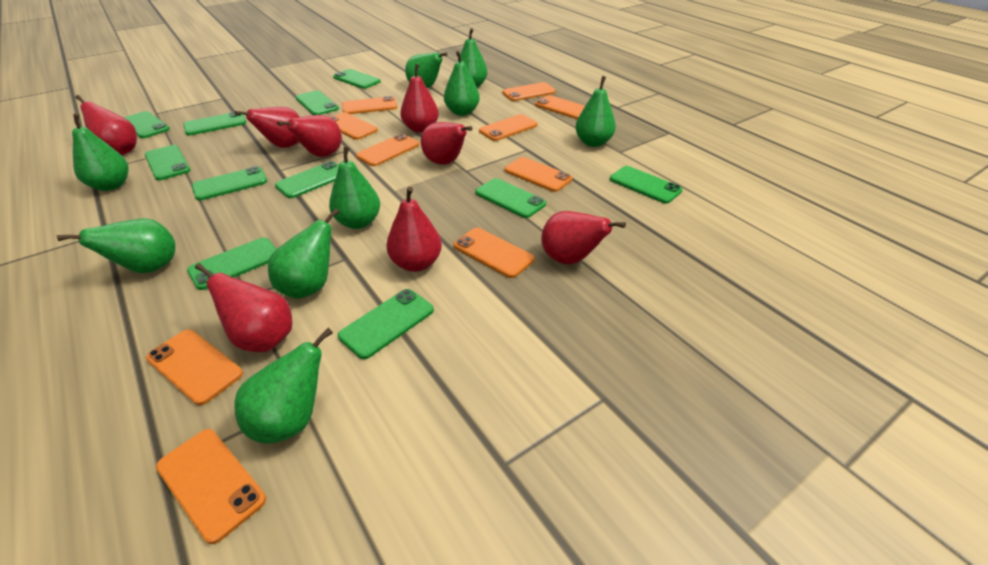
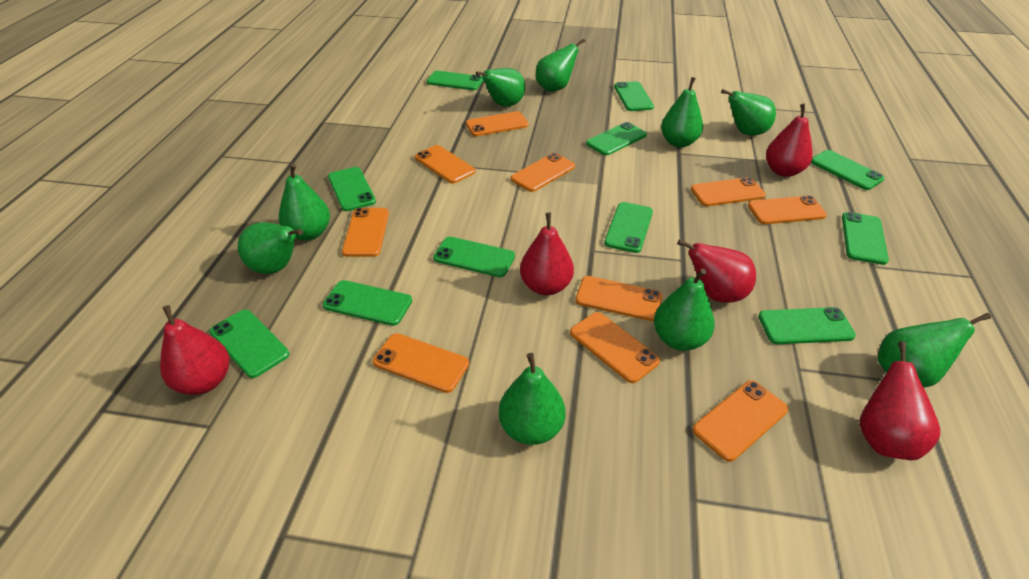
red pear: 8 -> 5

